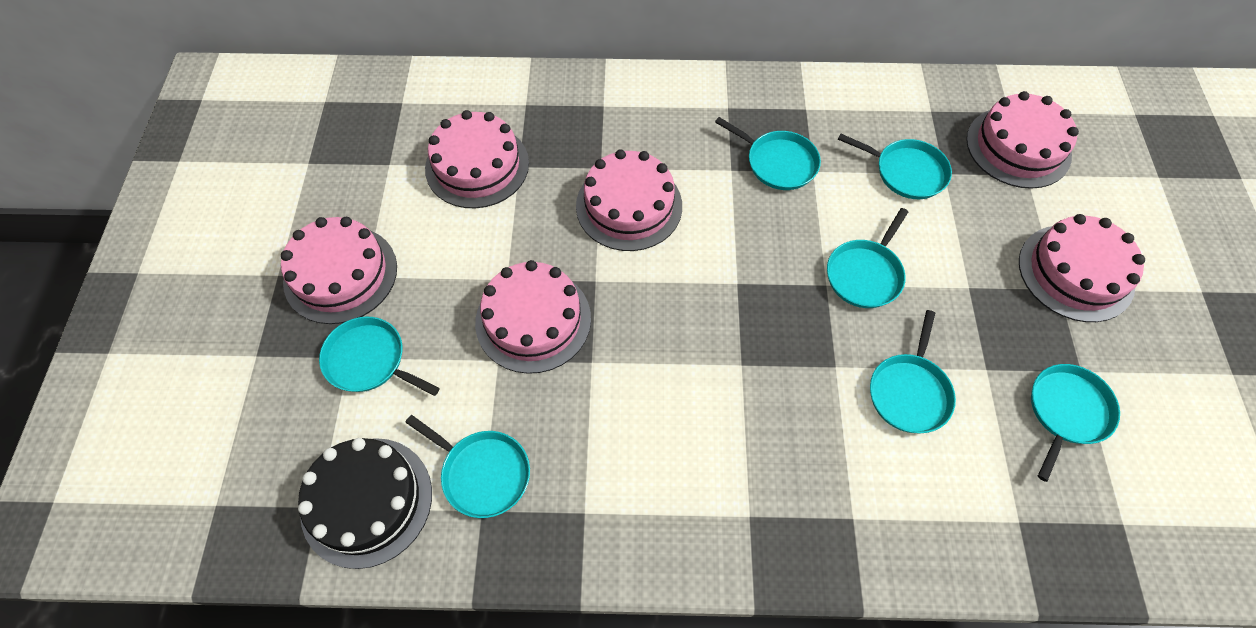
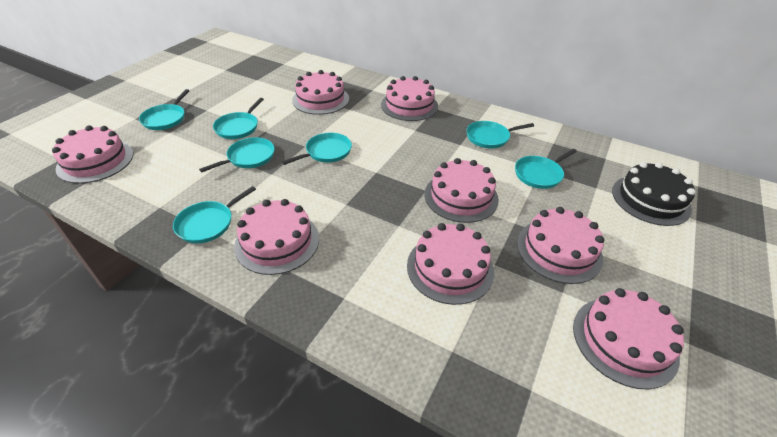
pink cake: 6 -> 8

